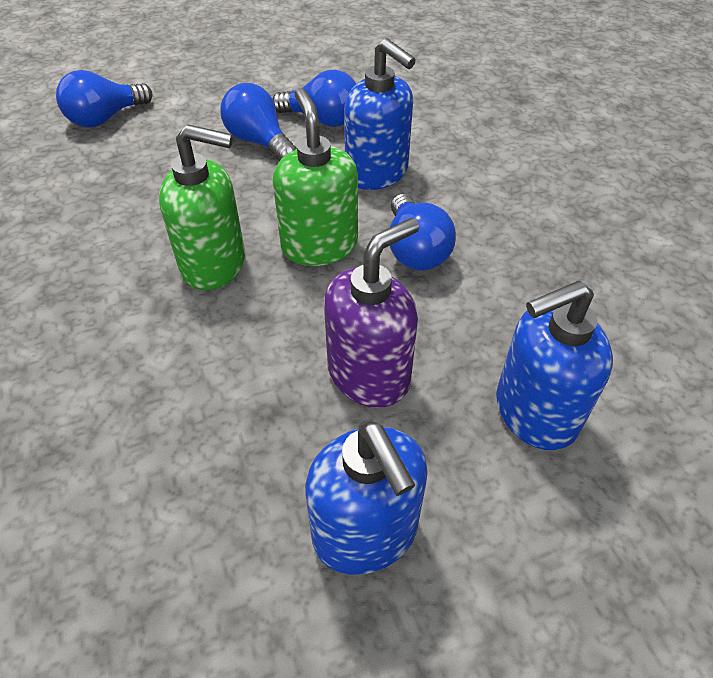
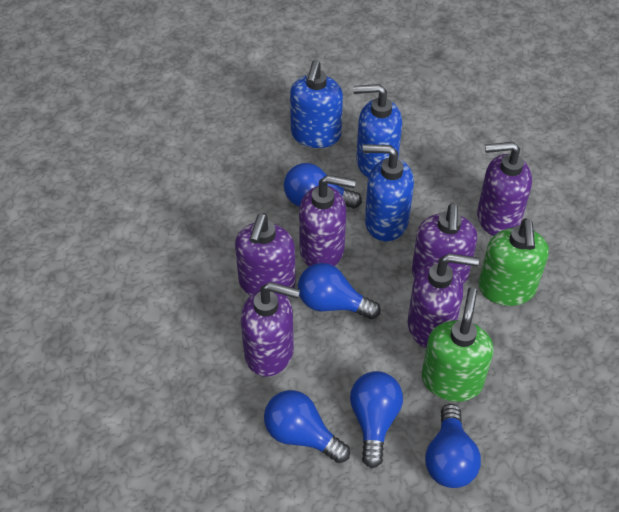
blue light bulb: 4 -> 5
purple soap dispenser: 1 -> 6

